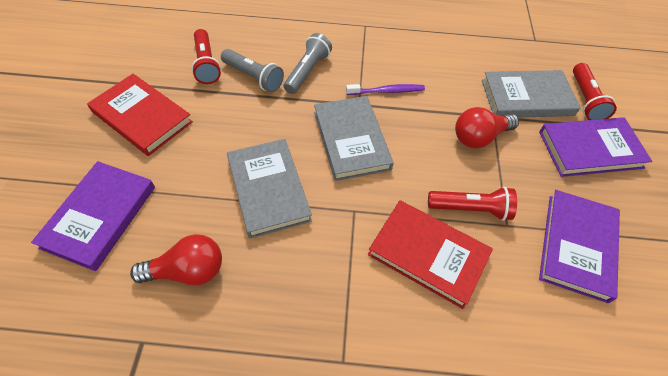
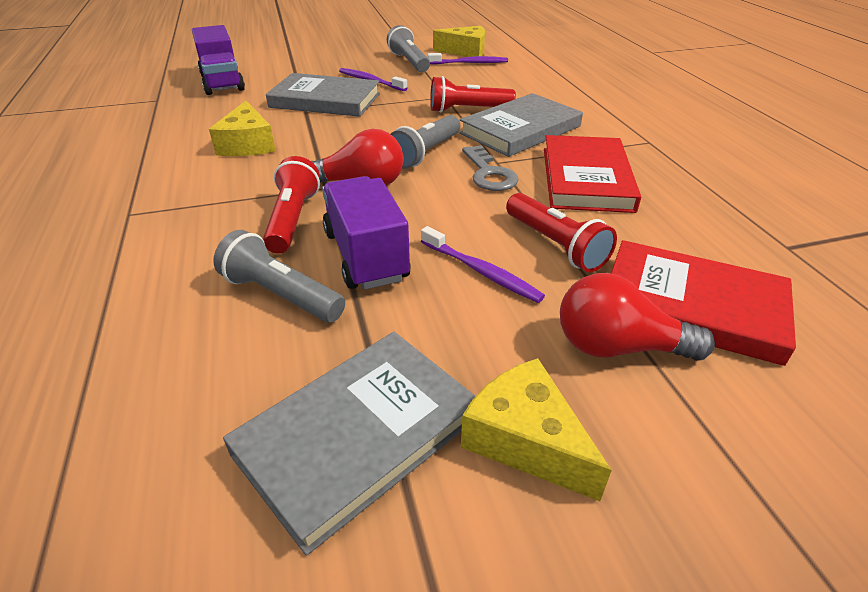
grey flashlight: 2 -> 3
grey key: 0 -> 1
purple book: 3 -> 0
purple toothbrush: 1 -> 3
purple truck: 0 -> 2
yellow cheese: 0 -> 3

